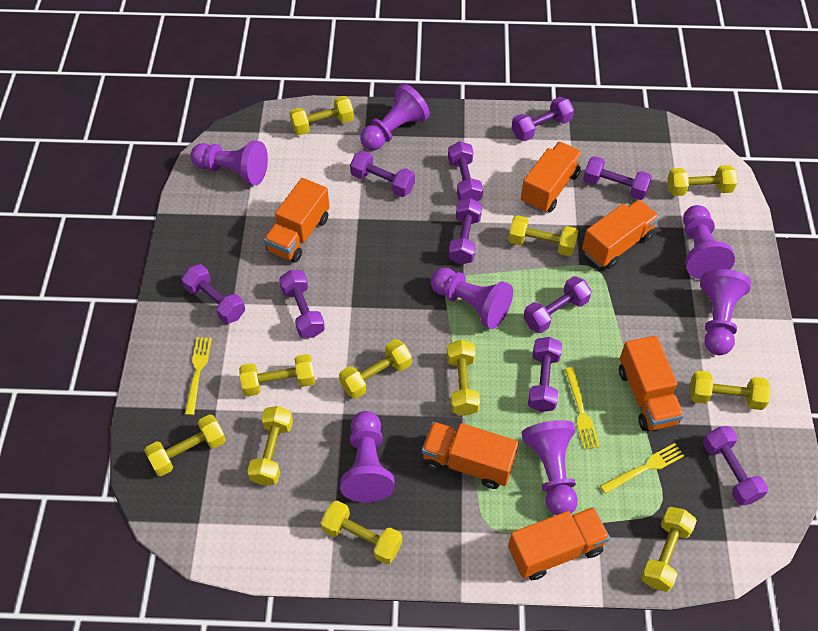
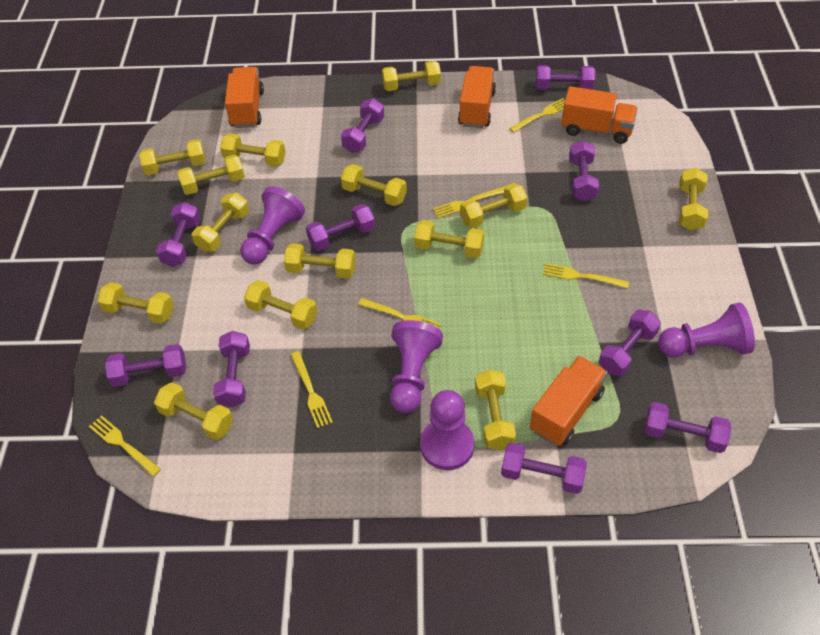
orange truck: 6 -> 4
purple pawn: 7 -> 4
yellow dumbbell: 11 -> 14
yellow fork: 3 -> 6

